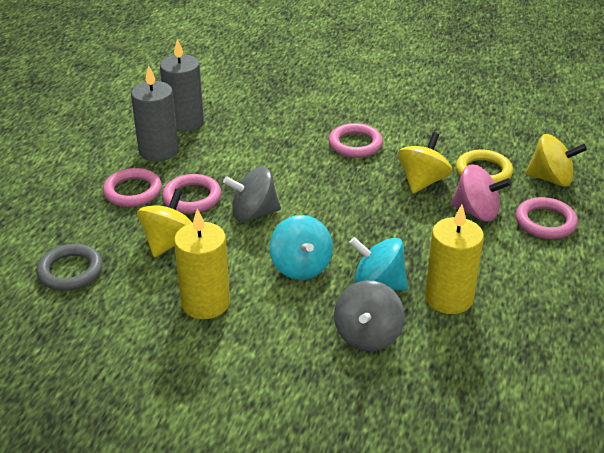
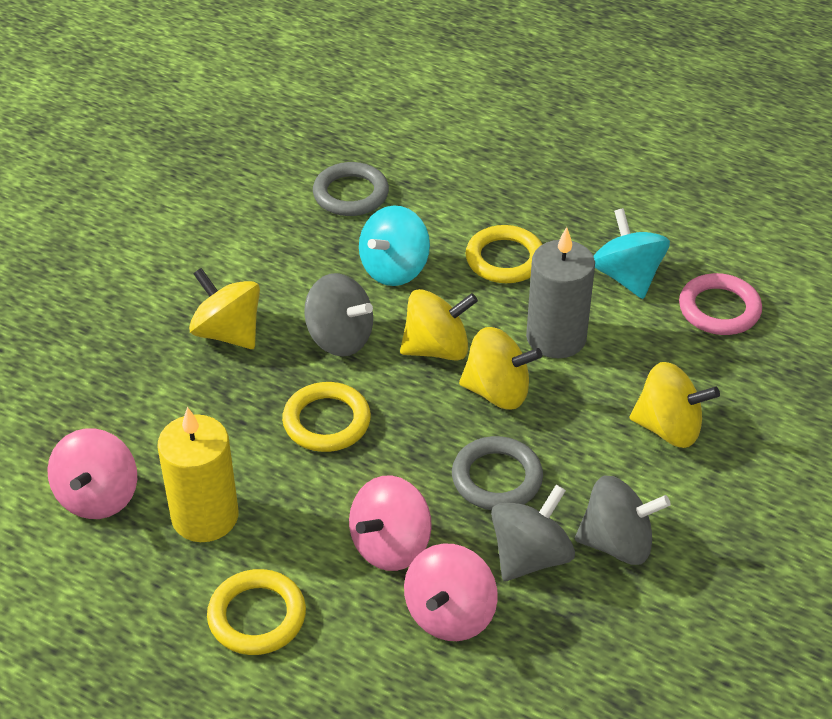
grey candle: 2 -> 1
grey ring: 1 -> 2
grey spinning top: 2 -> 3
pink ring: 4 -> 1
pink spinning top: 1 -> 3
yellow candle: 2 -> 1
yellow ring: 1 -> 3
yellow spinning top: 3 -> 4

